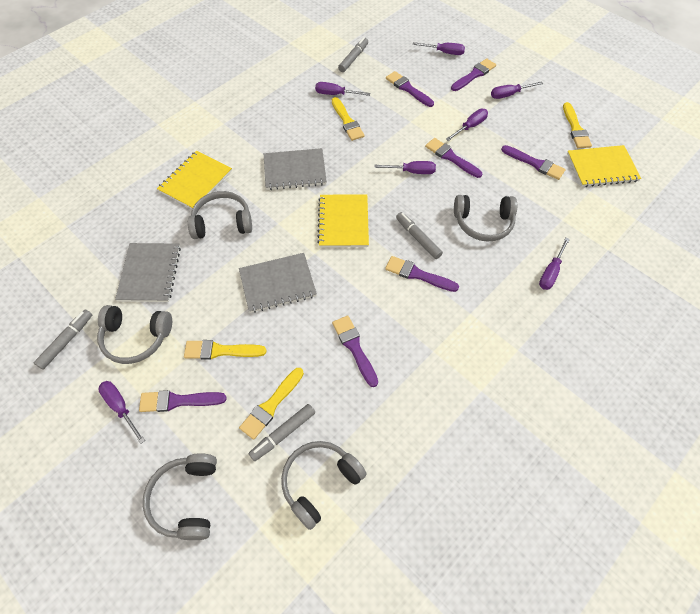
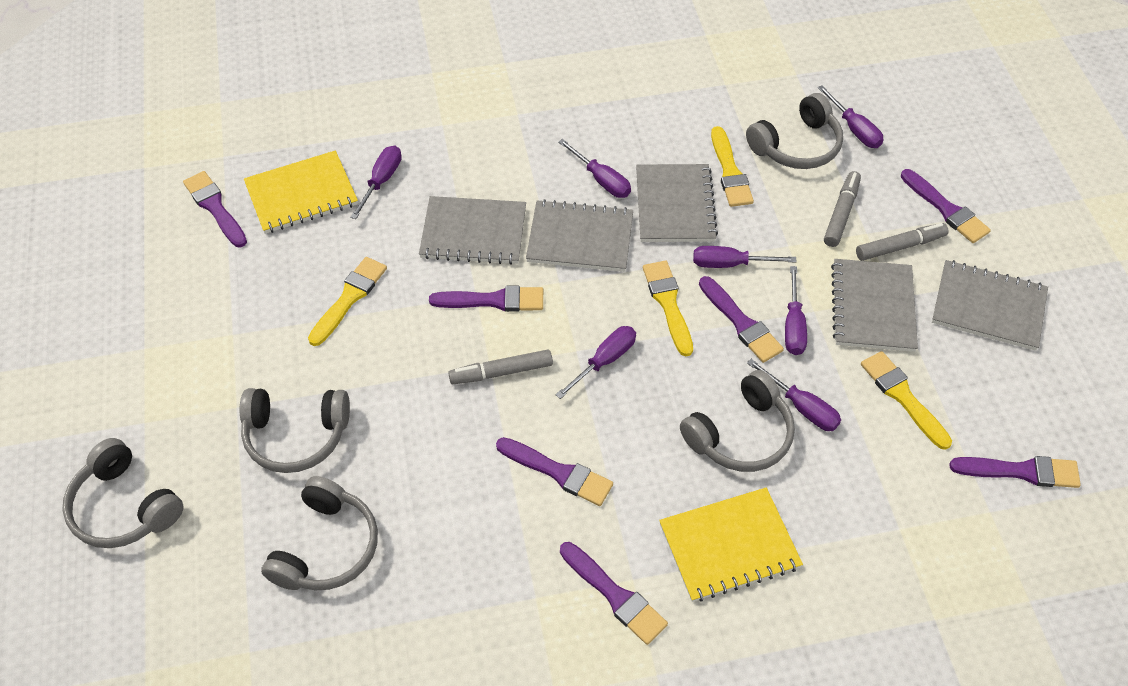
grey marker: 4 -> 3
grey notebook: 3 -> 5
yellow notebook: 3 -> 2

